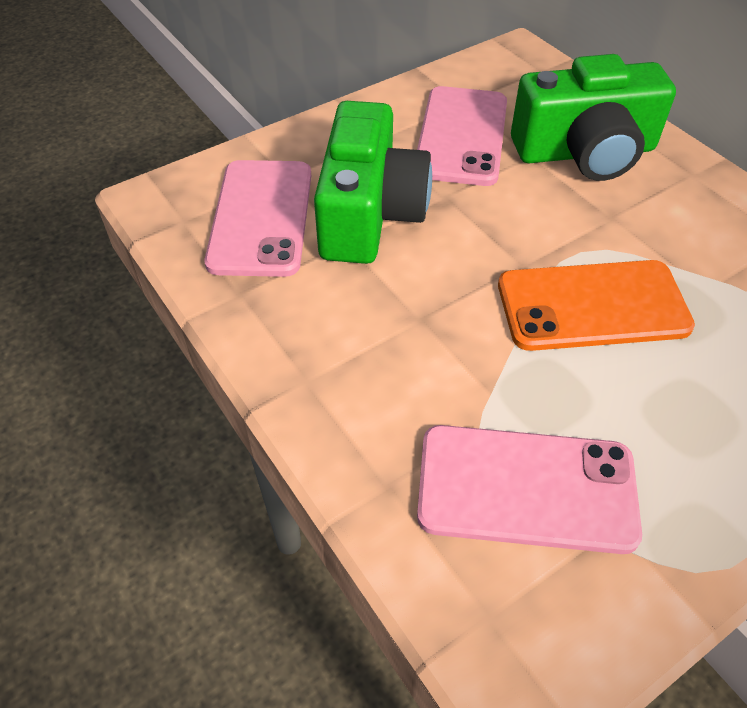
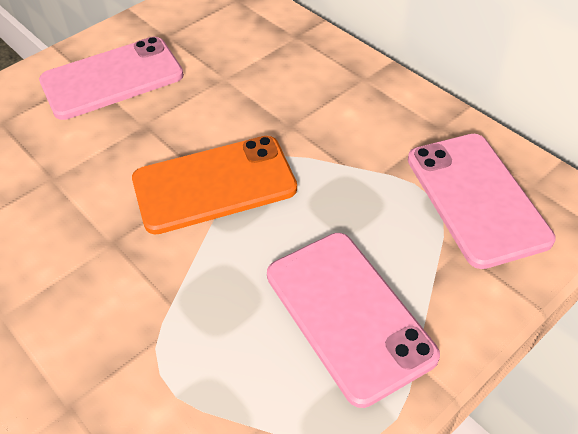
green camera: 2 -> 0

